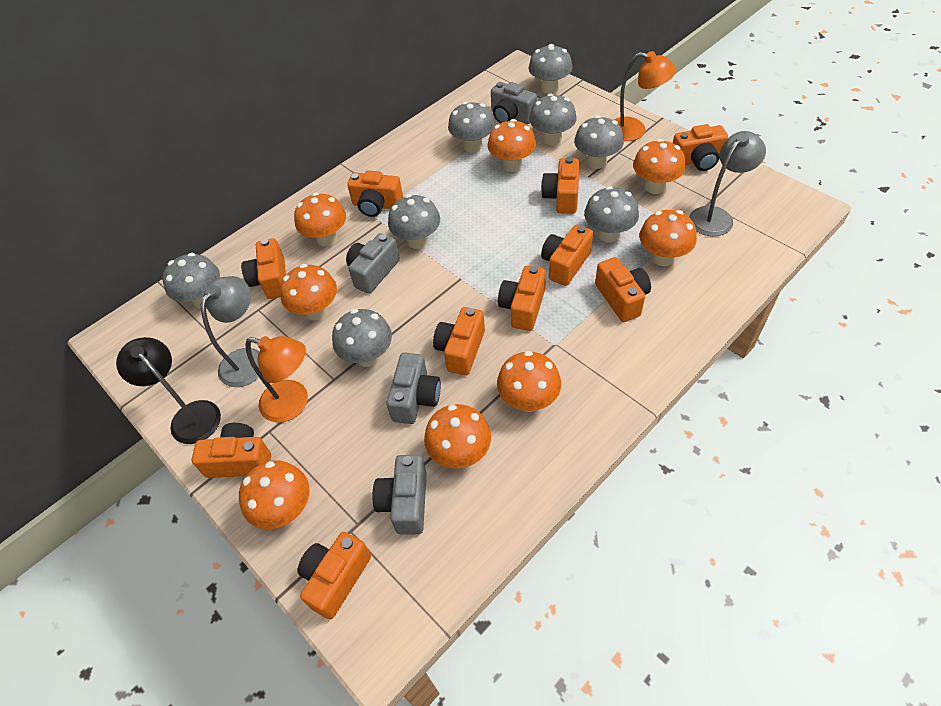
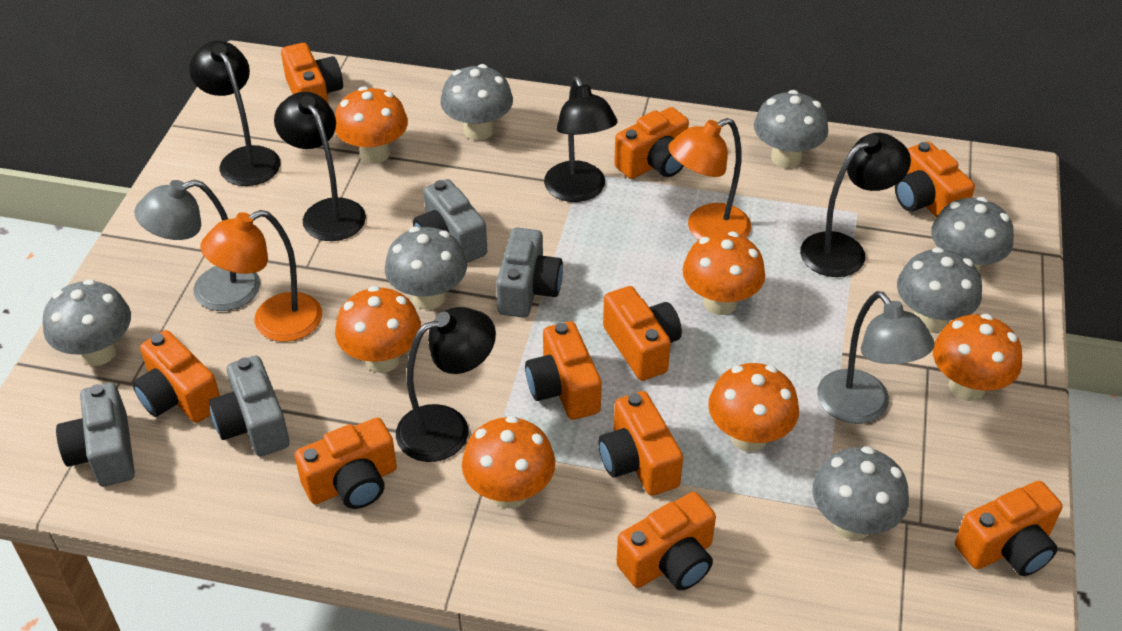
black lamp: 1 -> 5
grey mushroom: 8 -> 7
orange mushroom: 8 -> 6

